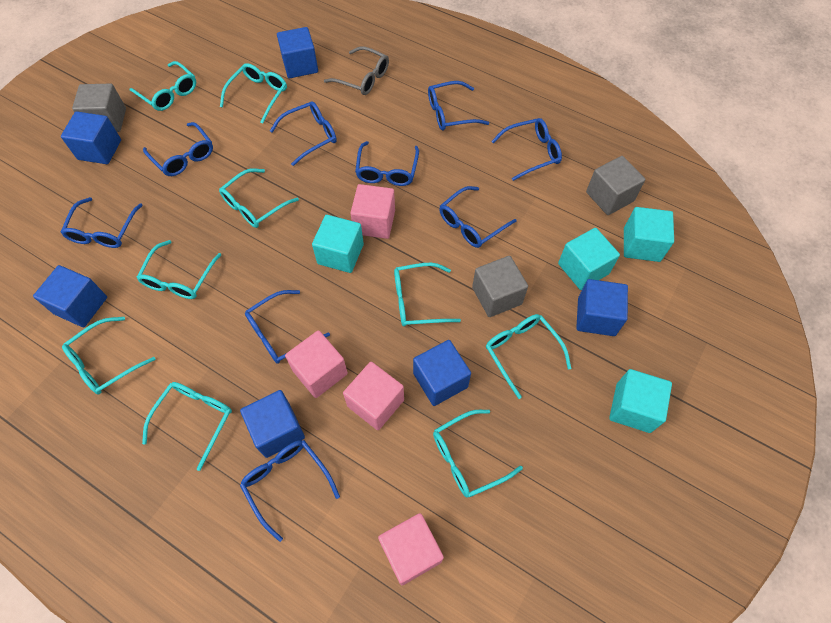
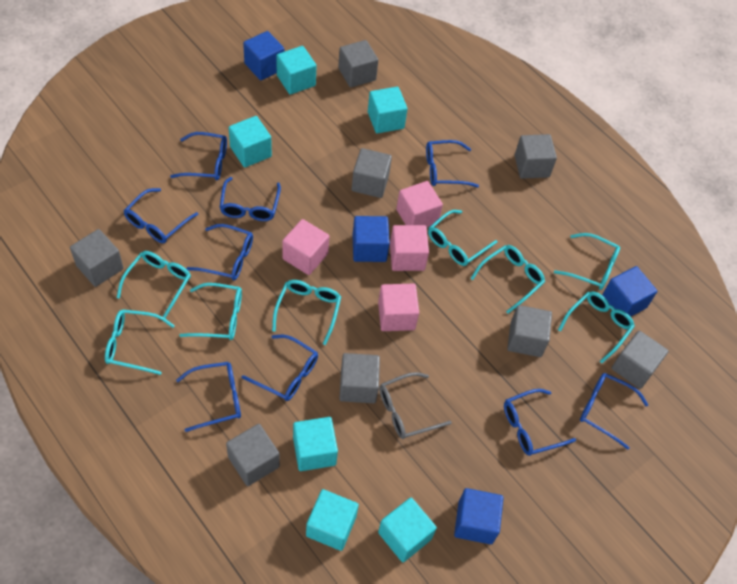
blue cube: 6 -> 4
grey cube: 3 -> 8
turquoise cube: 4 -> 6
turquoise glasses: 9 -> 8

